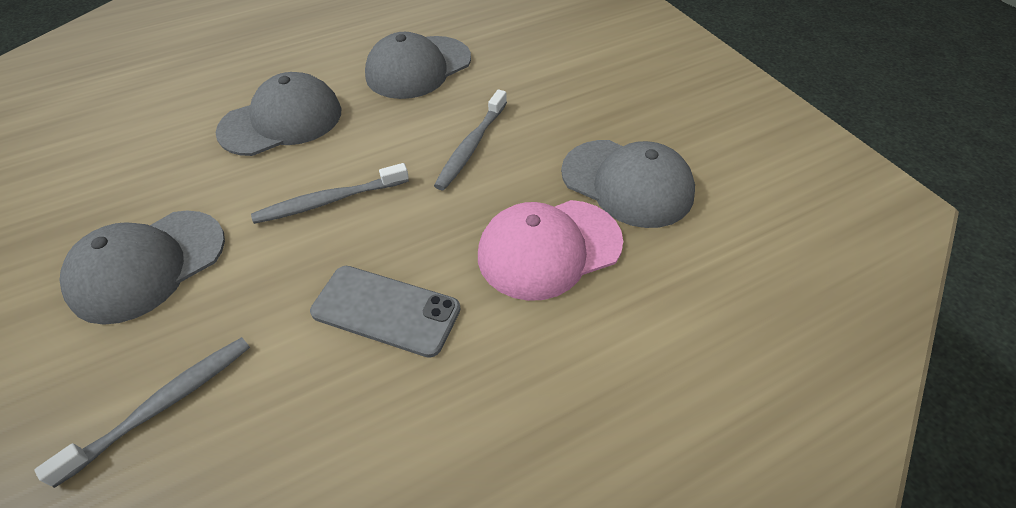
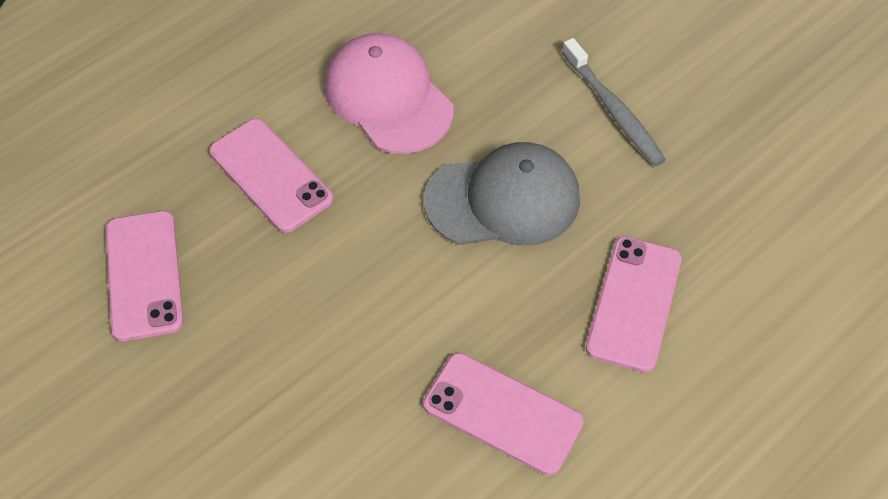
grey cap: 4 -> 1
grey phone: 1 -> 0
grey toothbrush: 3 -> 1
pink phone: 0 -> 4

